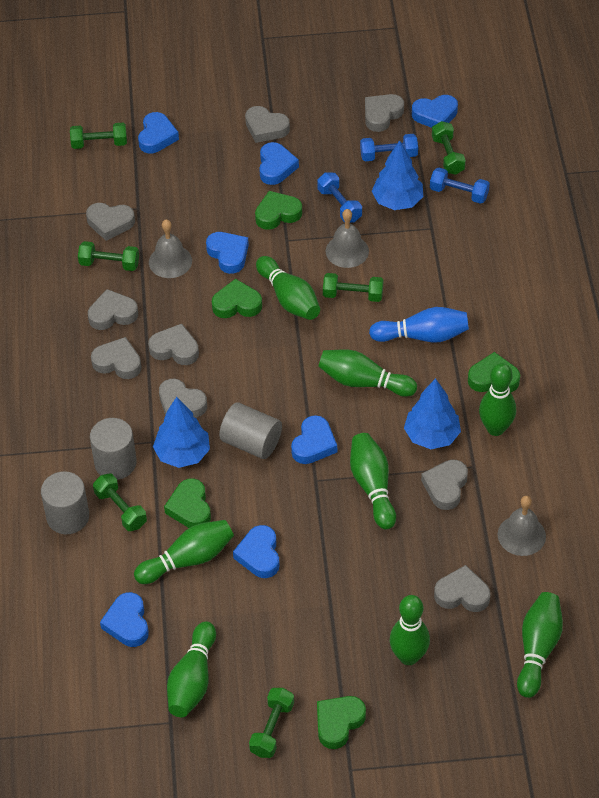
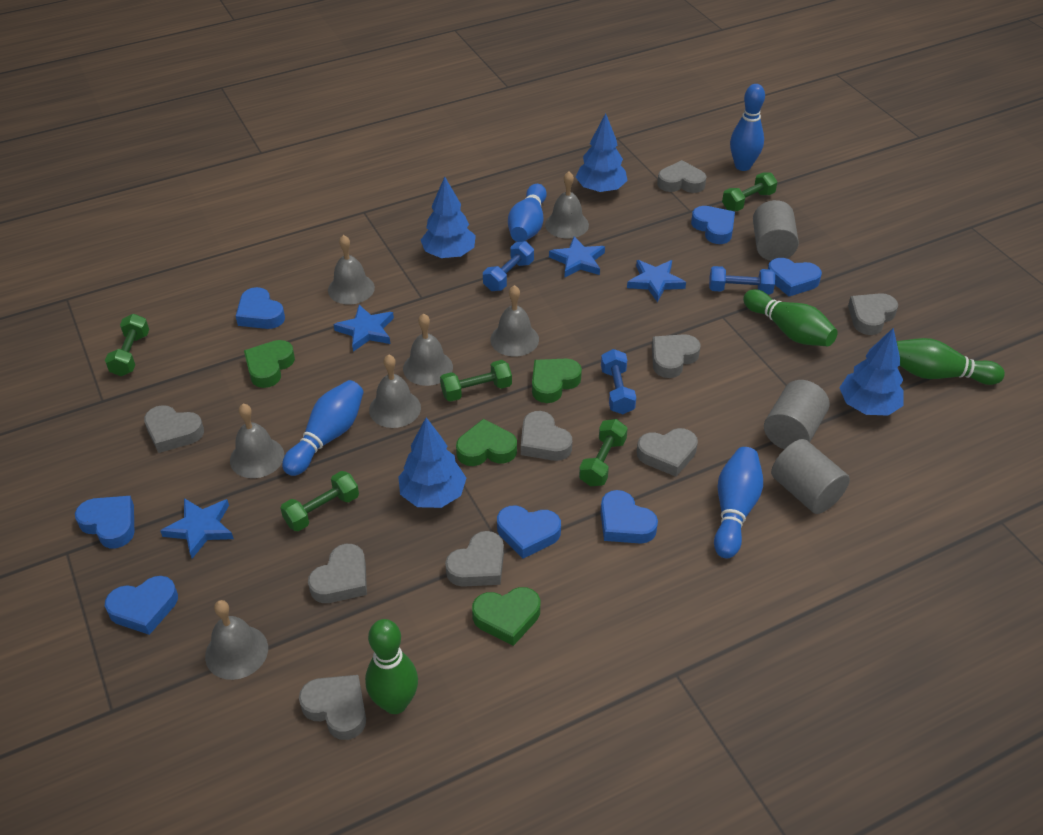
blue bowling pin: 1 -> 4
blue star: 0 -> 4
blue tree: 3 -> 4
green bowling pin: 8 -> 3
green dumbbell: 6 -> 5
green heart: 5 -> 4
grey bell: 3 -> 7

